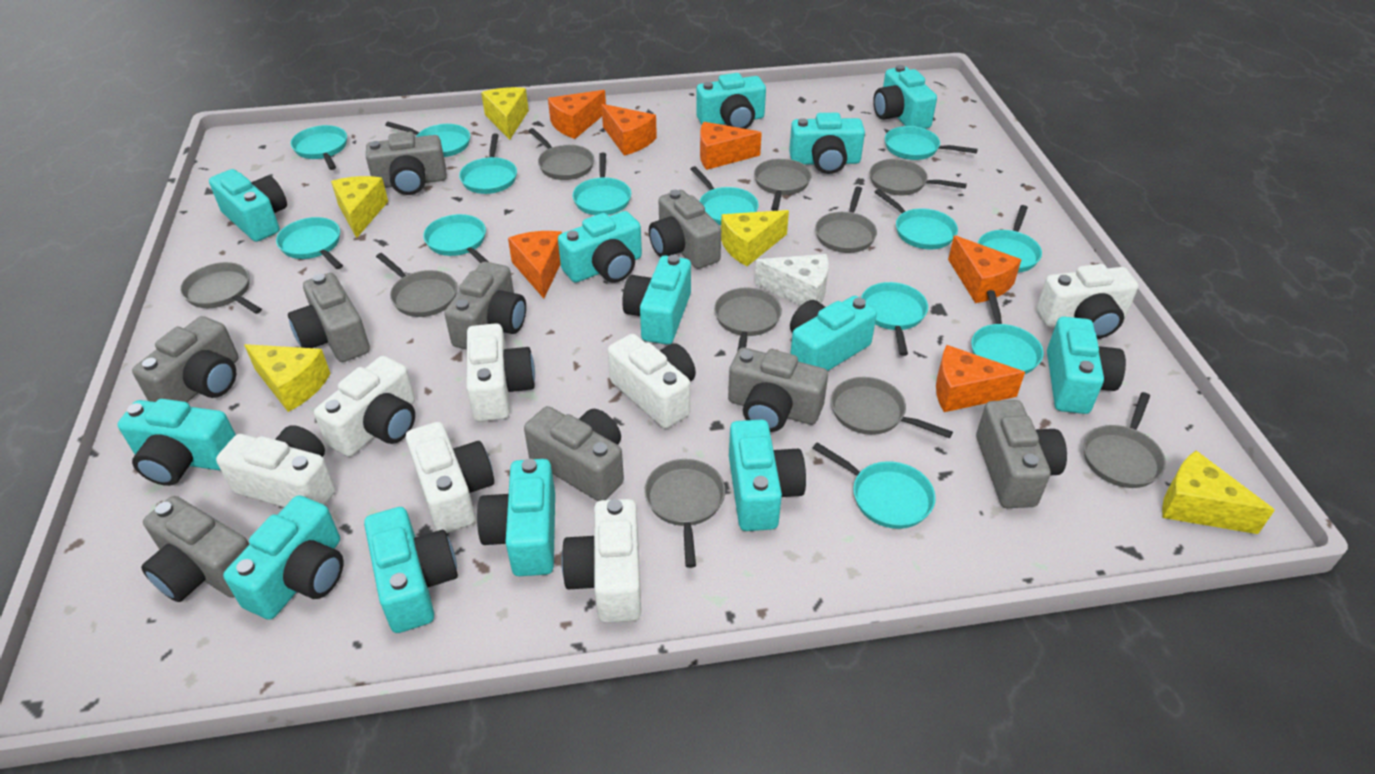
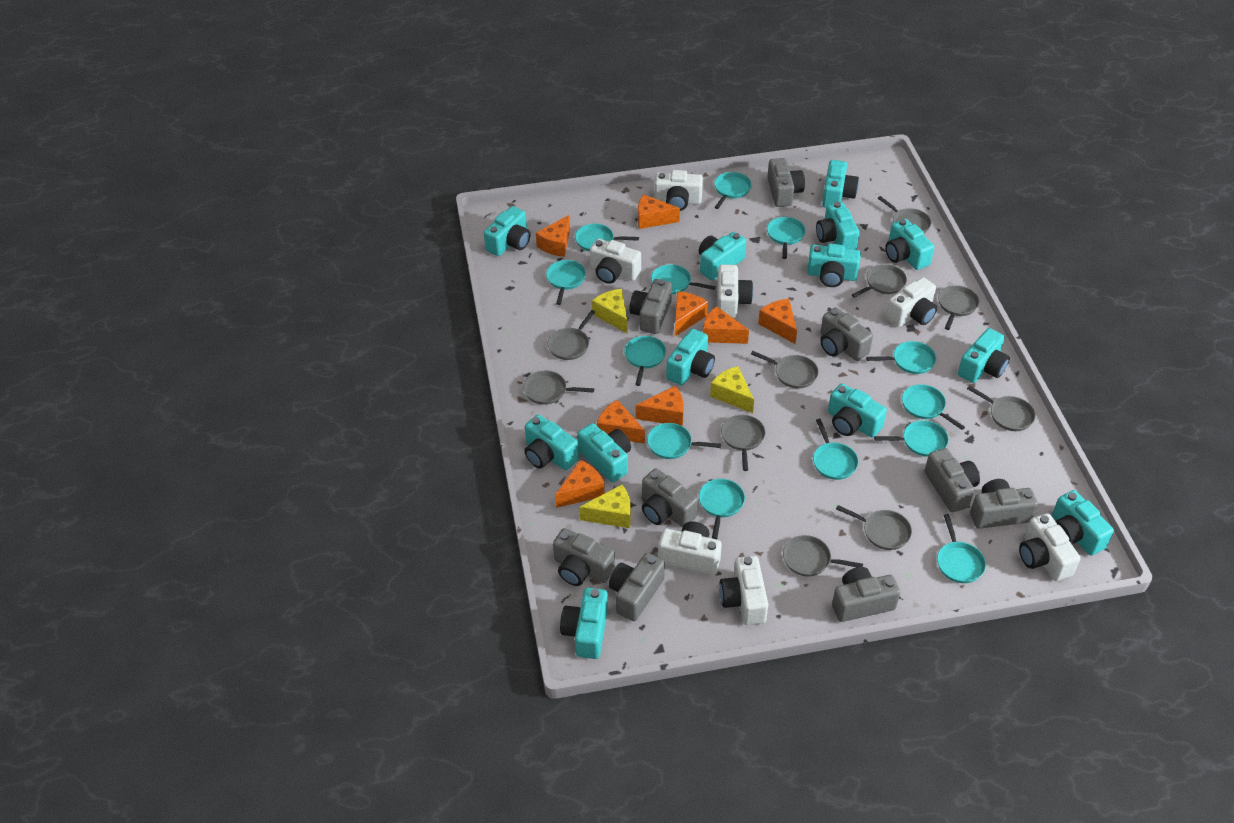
orange cheese: 6 -> 8
white cheese: 1 -> 0
yellow cheese: 5 -> 3

